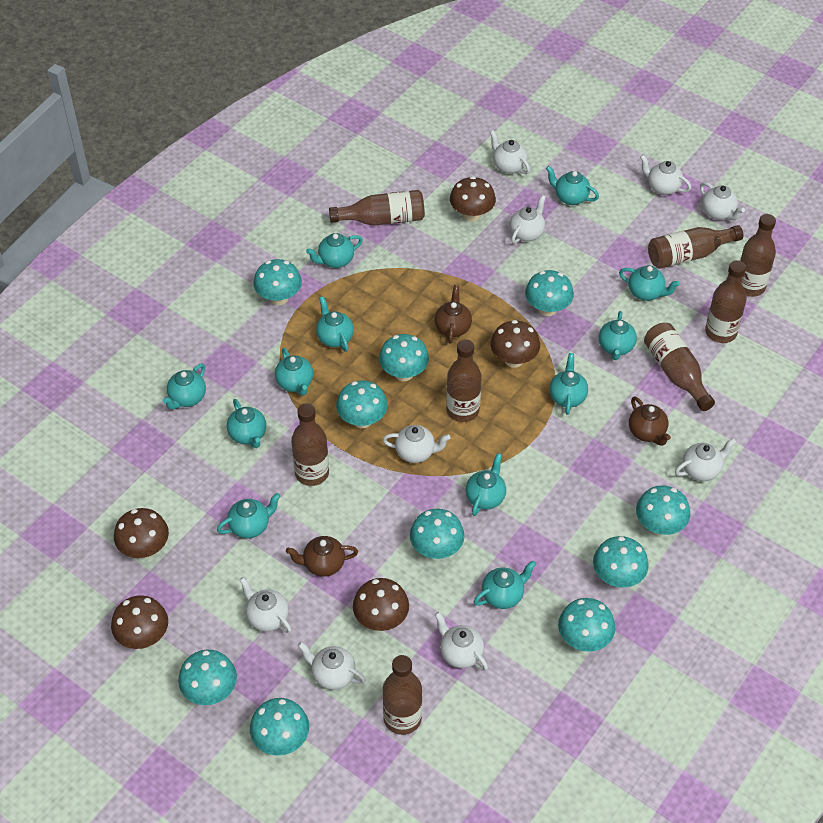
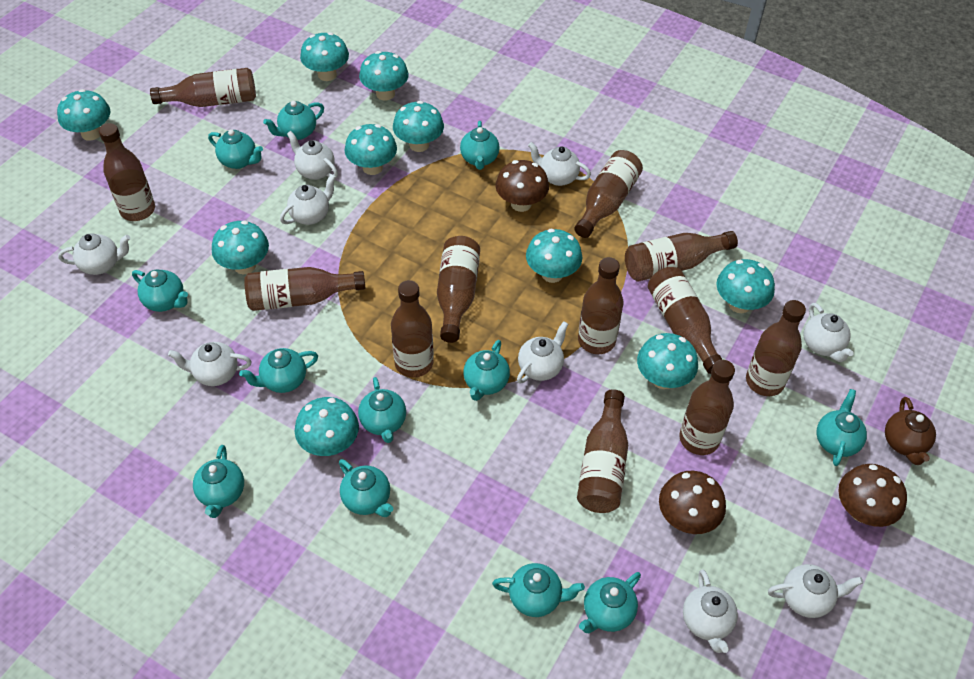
brown bottle: 8 -> 12
brown mushroom: 5 -> 3
brown teapot: 3 -> 1

